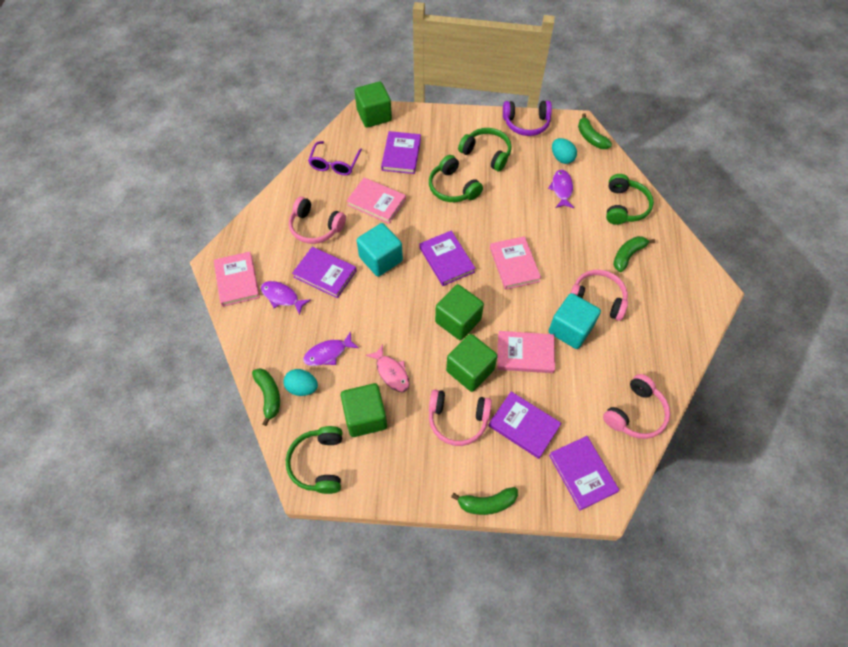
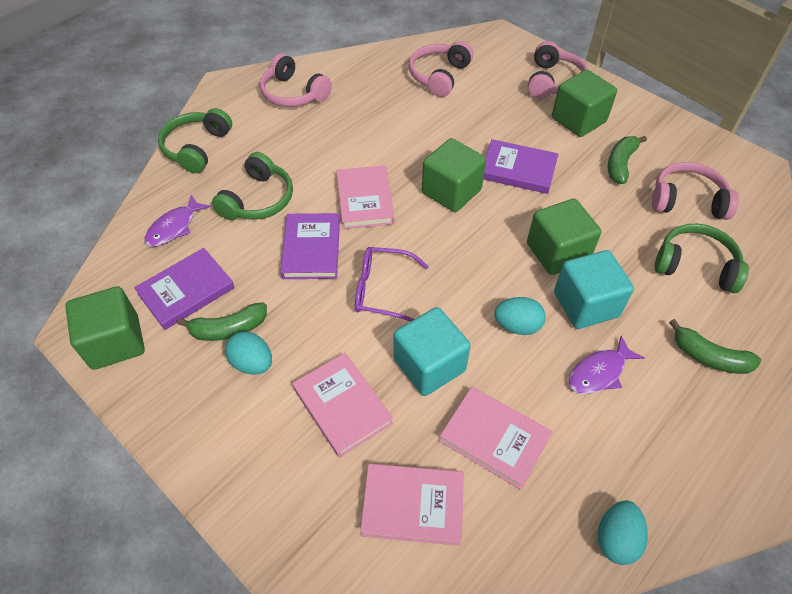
green banana: 4 -> 3
green headphones: 4 -> 3
pink fish: 1 -> 0
purple book: 5 -> 3
purple fish: 3 -> 2
purple headphones: 1 -> 0
turquoise egg: 2 -> 3

